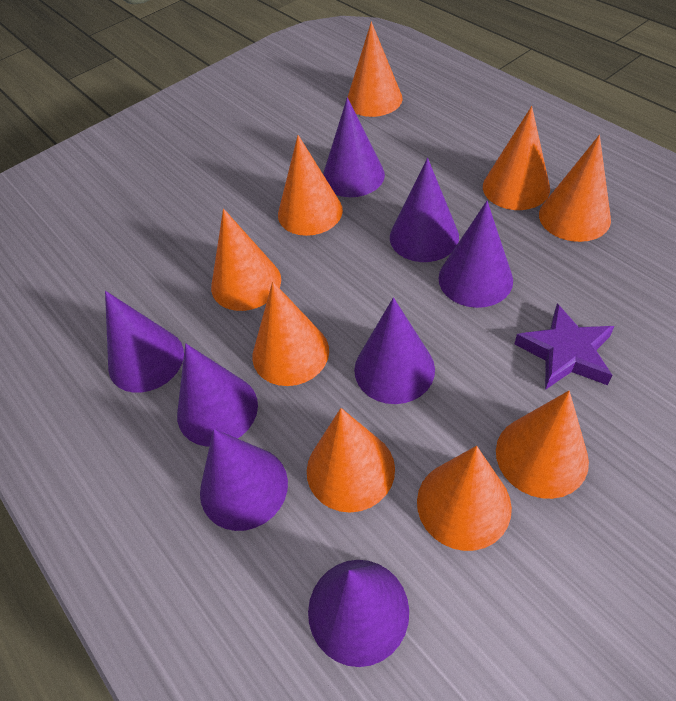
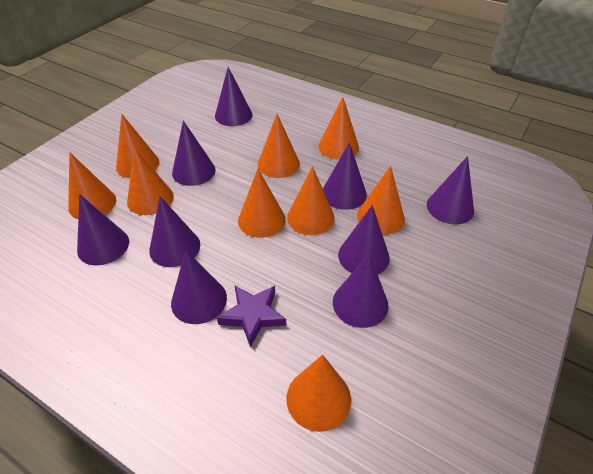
purple cone: 8 -> 9

